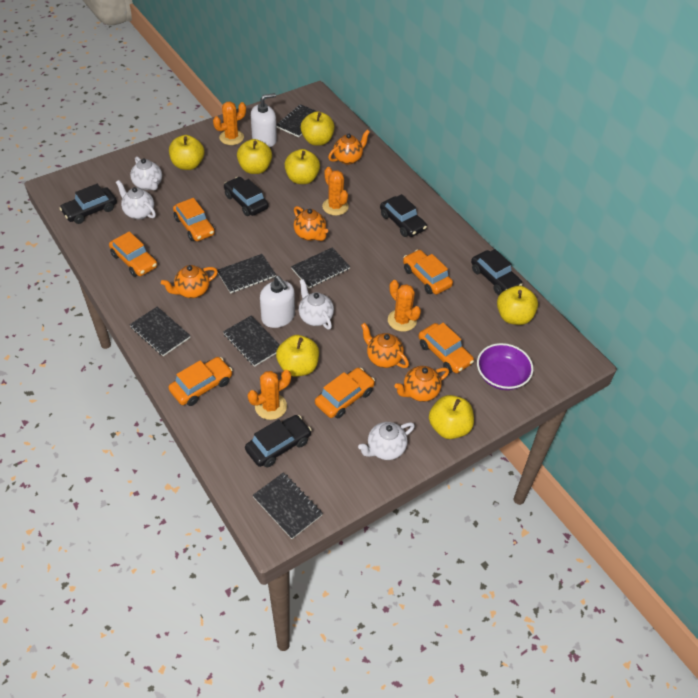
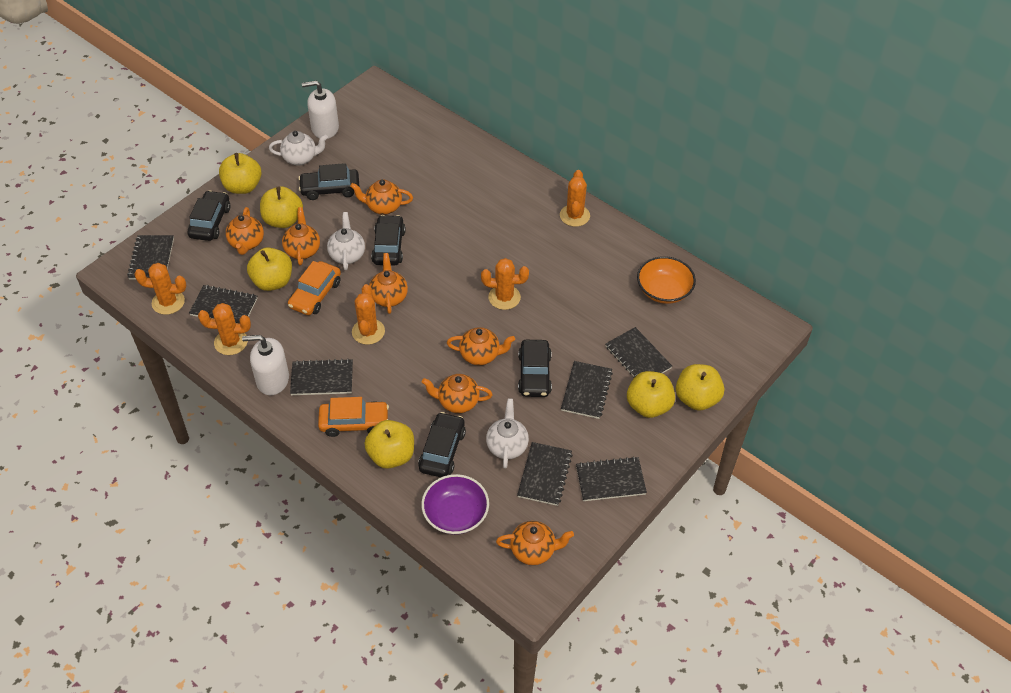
black notebook: 6 -> 7
orange bowl: 0 -> 1
orange cactus: 4 -> 5
orange car: 6 -> 2
orange teapot: 5 -> 7
white teapot: 4 -> 3
yellow apple: 7 -> 6

